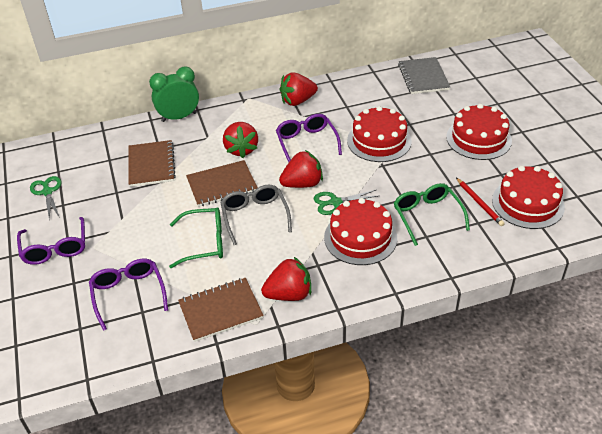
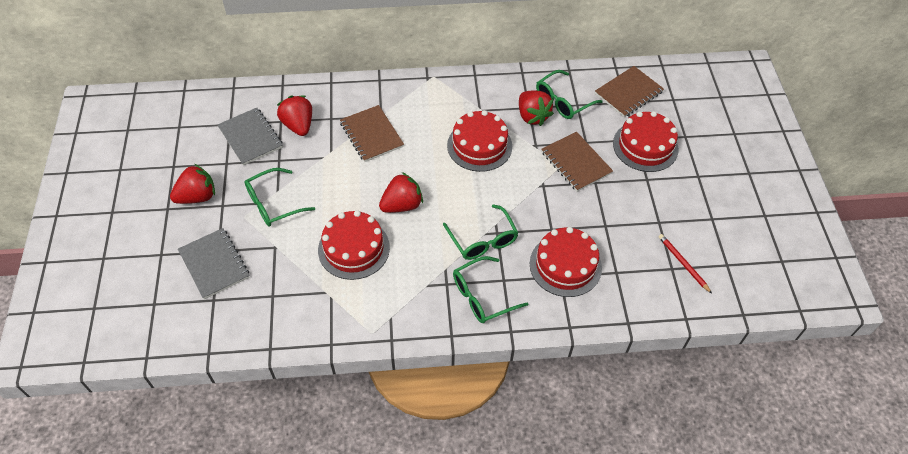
green clock: 1 -> 0
green glasses: 2 -> 4
green scissors: 2 -> 0
grey glasses: 1 -> 0
grey notebook: 1 -> 2
purple glasses: 3 -> 0

